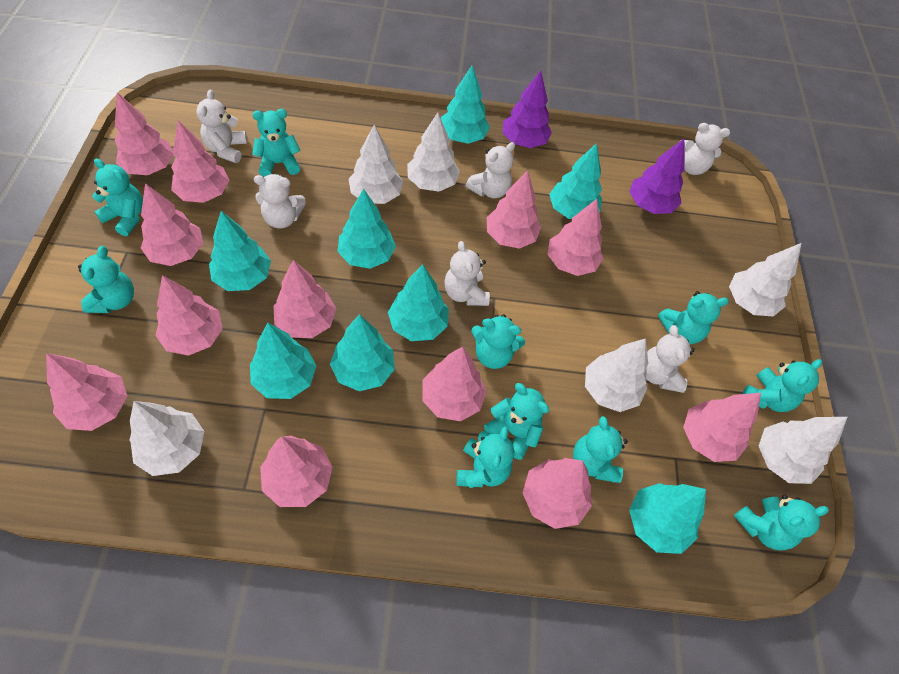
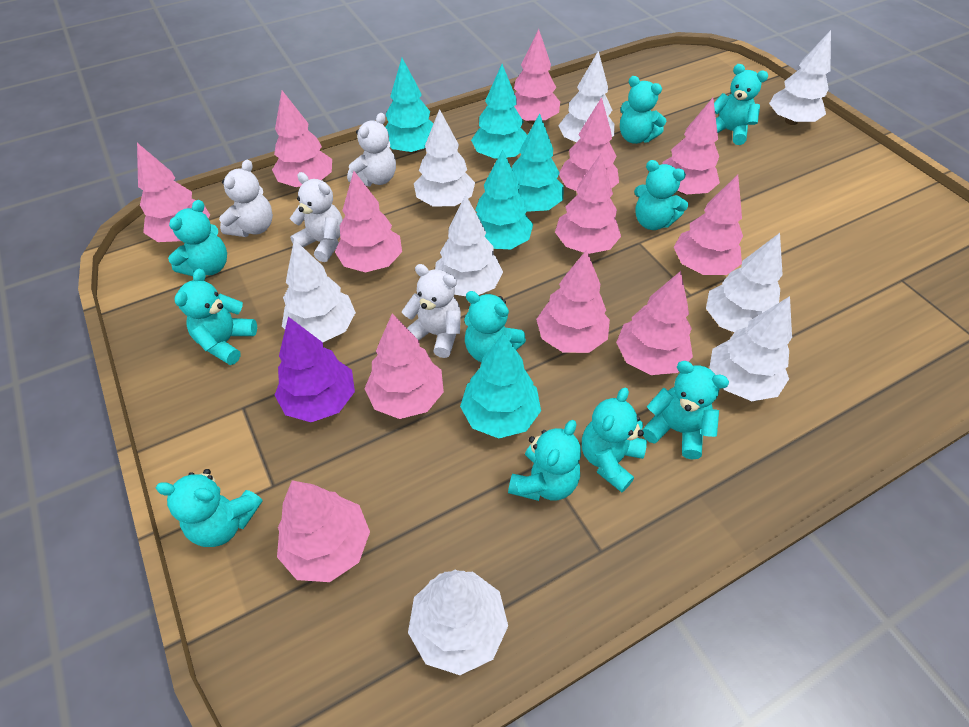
purple tree: 2 -> 1
turquoise tree: 8 -> 5
white teddy bear: 6 -> 4
white tree: 6 -> 8

